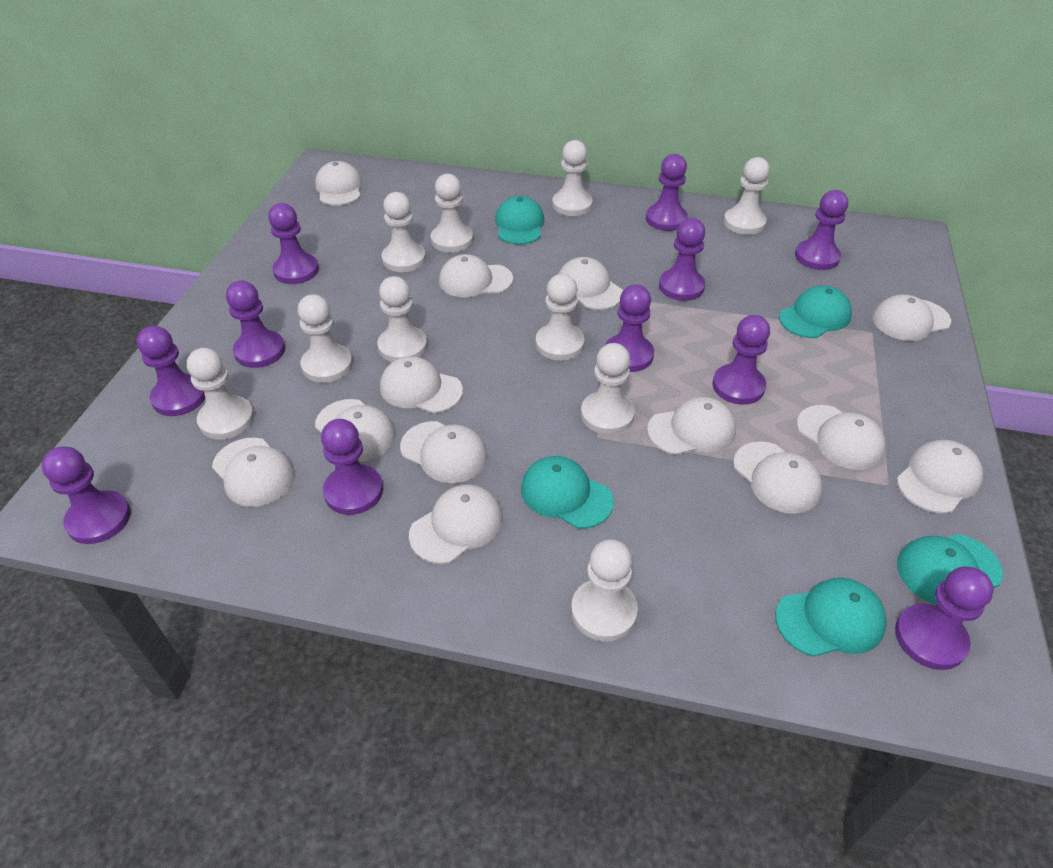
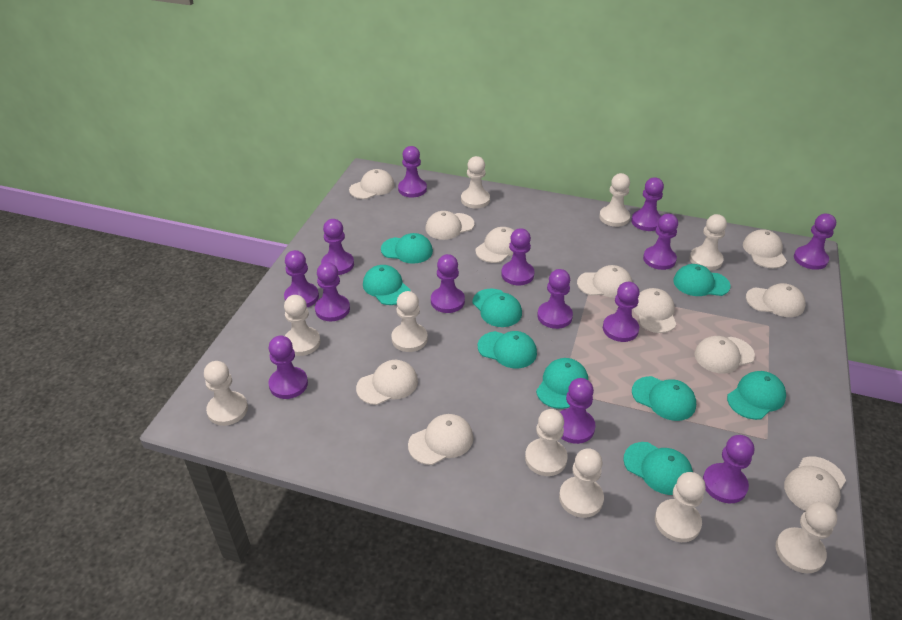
purple pawn: 11 -> 14
turquoise cap: 5 -> 9
white cap: 13 -> 11

